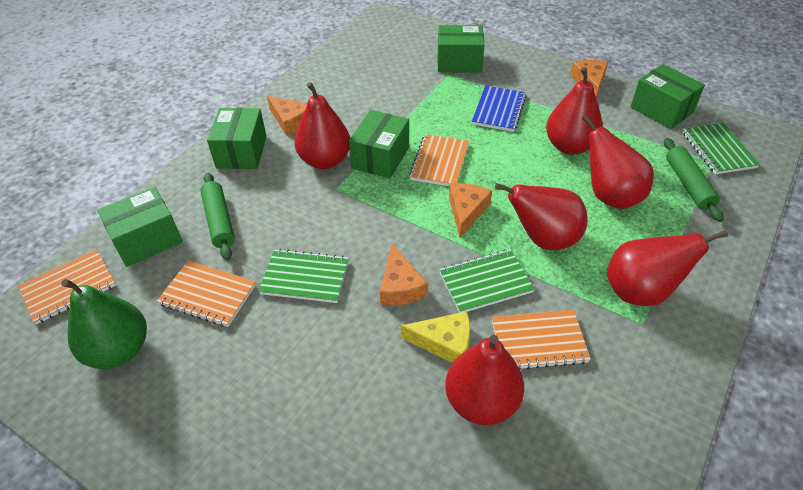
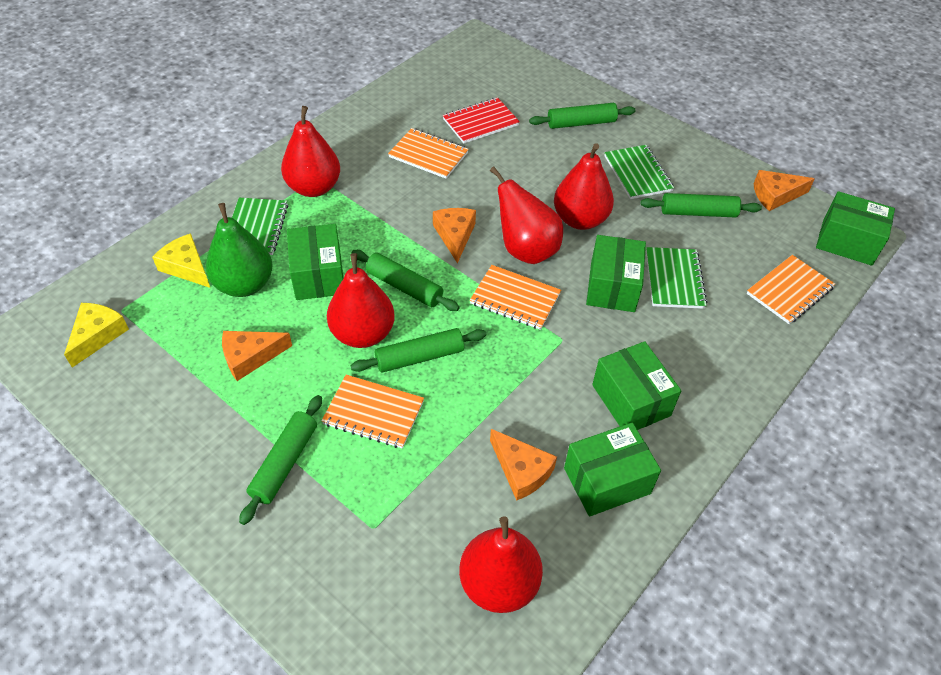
blue notebook: 1 -> 0
green rolling pin: 2 -> 5
red notebook: 0 -> 1
red pear: 6 -> 5
yellow cheese: 1 -> 2

